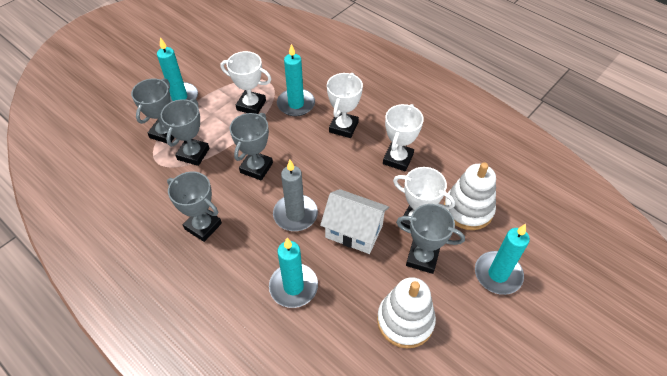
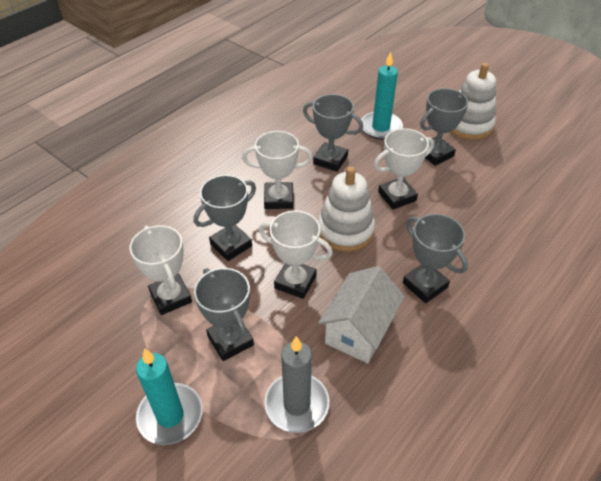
turquoise candle: 4 -> 2

